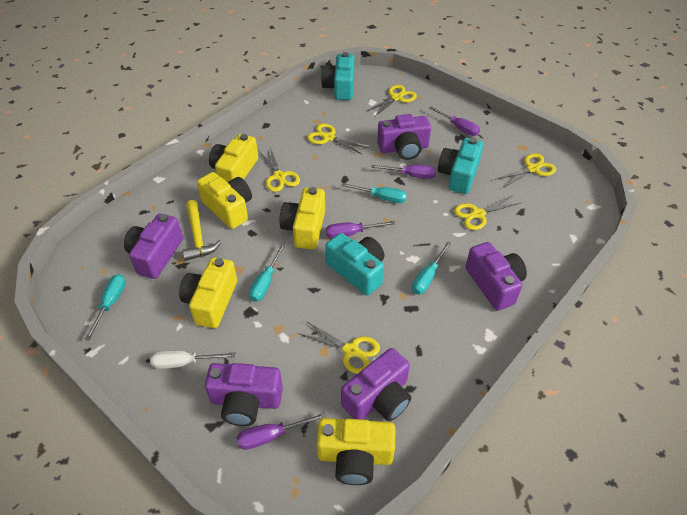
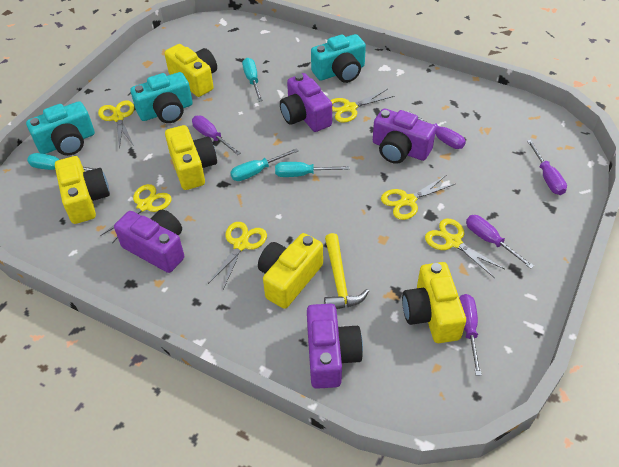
purple camera: 5 -> 4
purple screwdriver: 4 -> 5
white screwdriver: 1 -> 0

